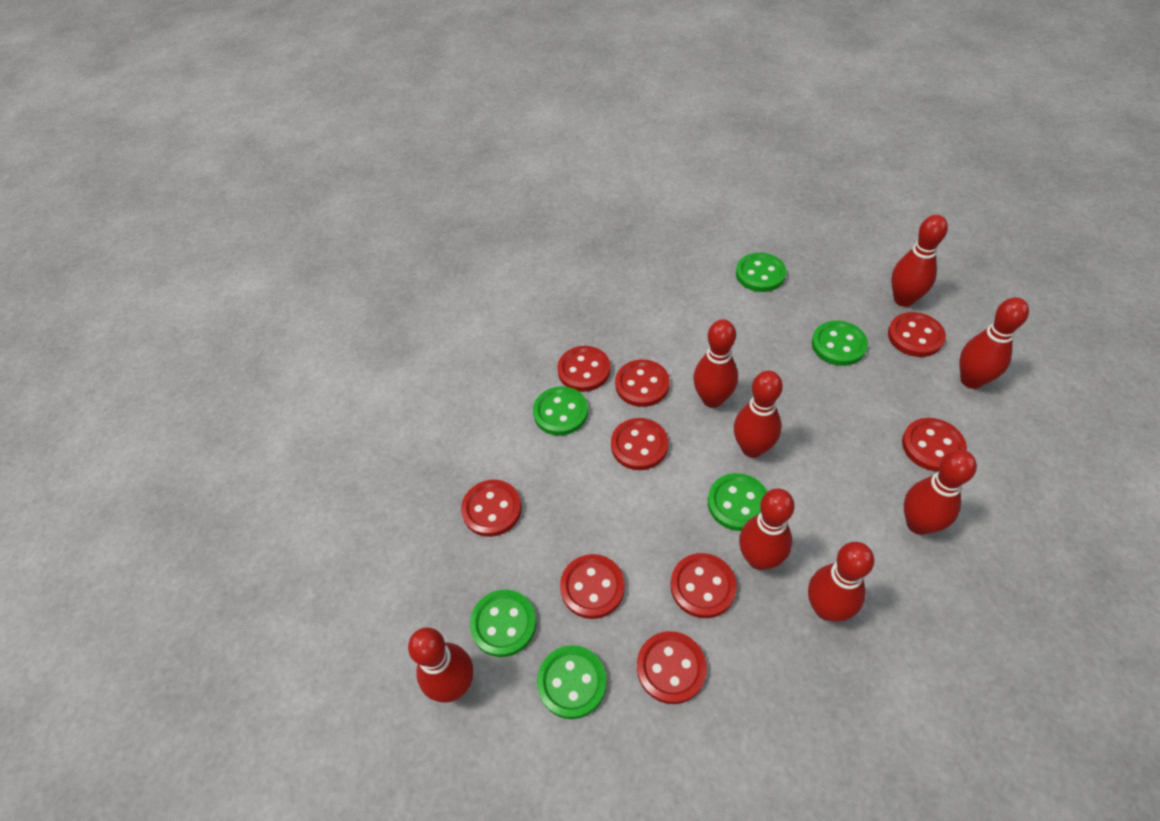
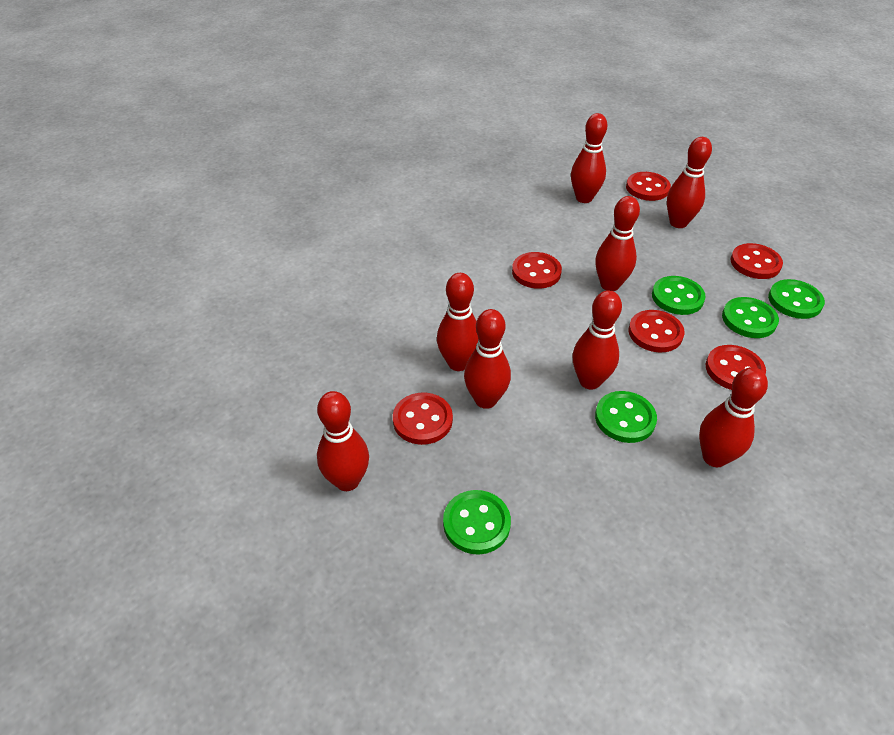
green button: 6 -> 5
red button: 9 -> 6

